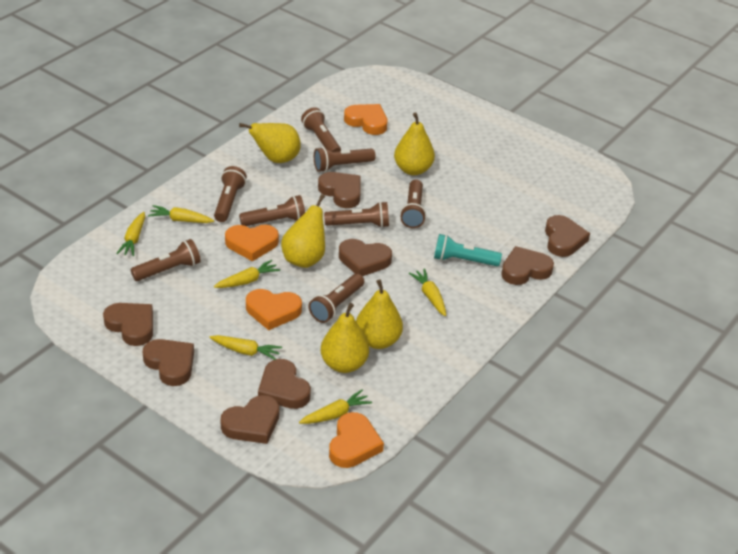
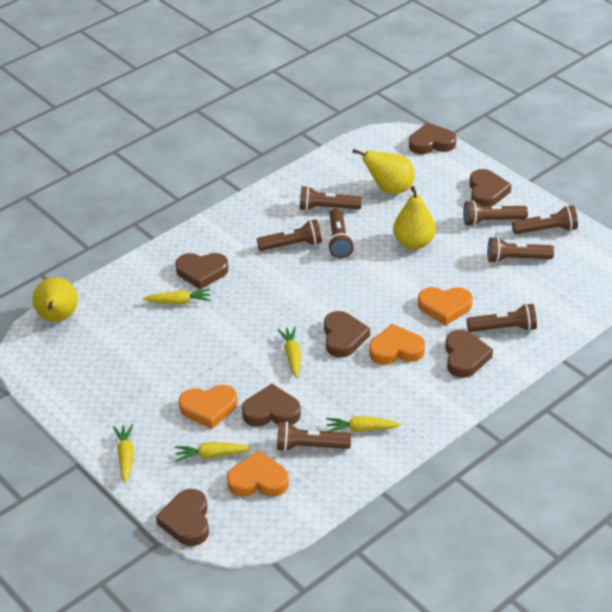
brown heart: 8 -> 7
turquoise flashlight: 1 -> 0
yellow carrot: 6 -> 5
yellow pear: 5 -> 3

